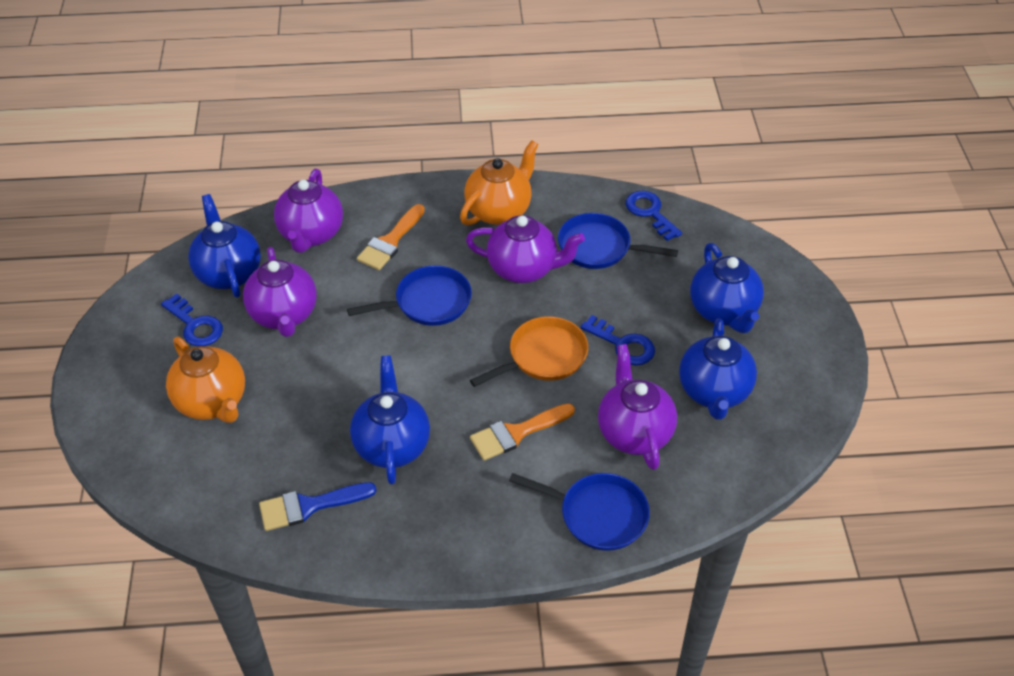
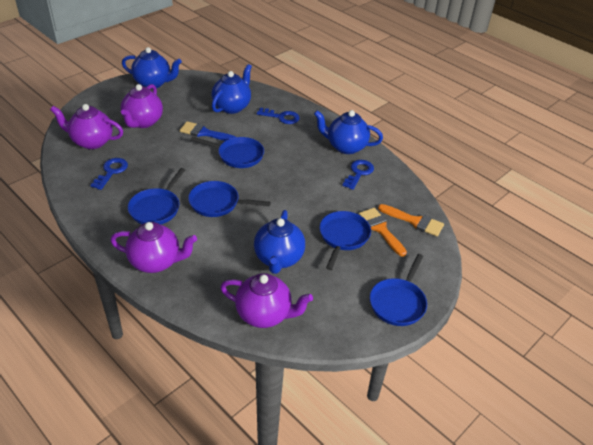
blue pan: 3 -> 5
orange pan: 1 -> 0
orange teapot: 2 -> 0

